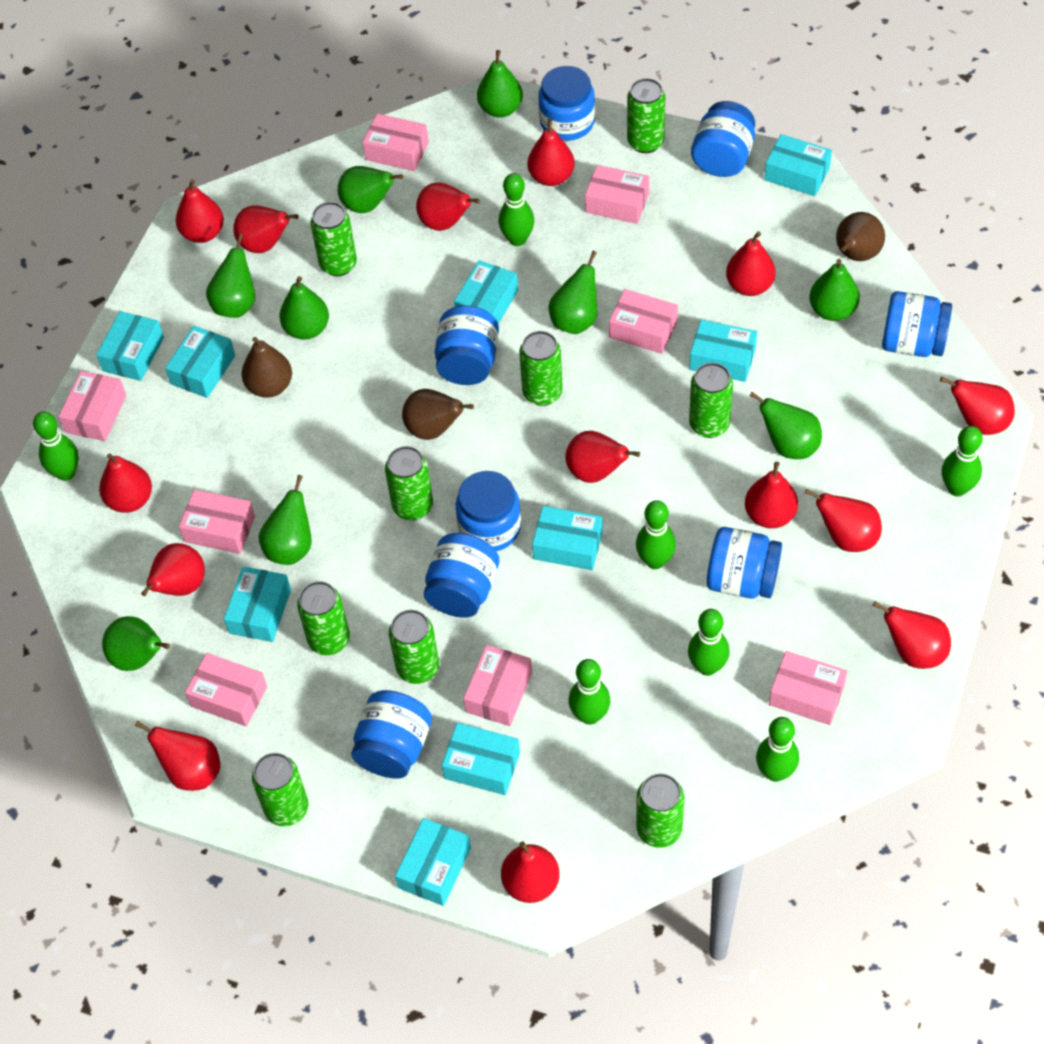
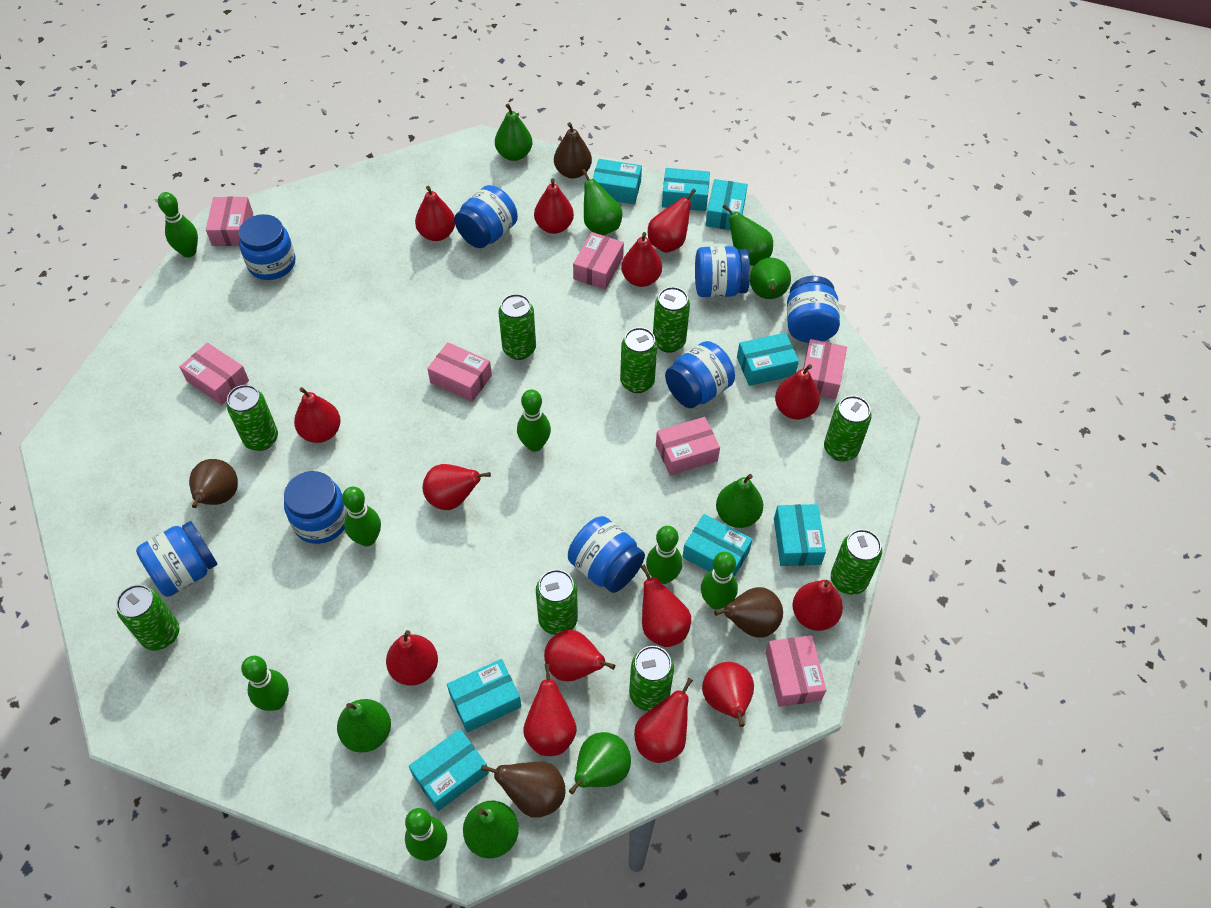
brown pear: 3 -> 4
green pear: 9 -> 8
pink box: 8 -> 7
turquoise box: 9 -> 8

